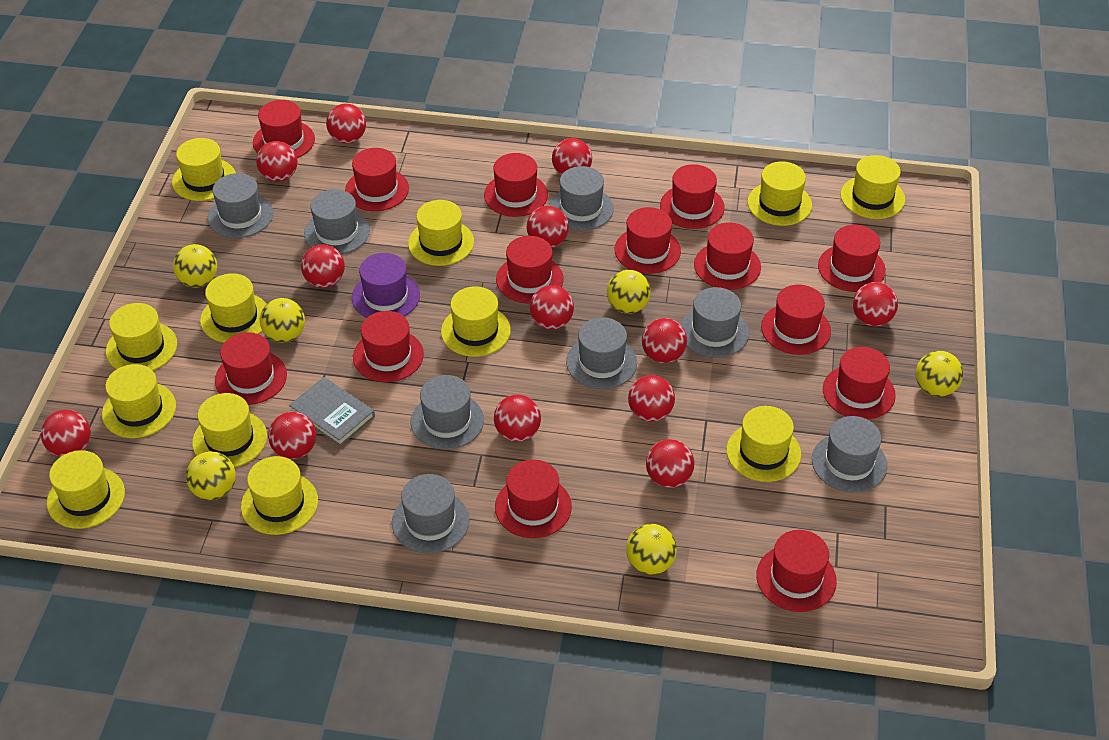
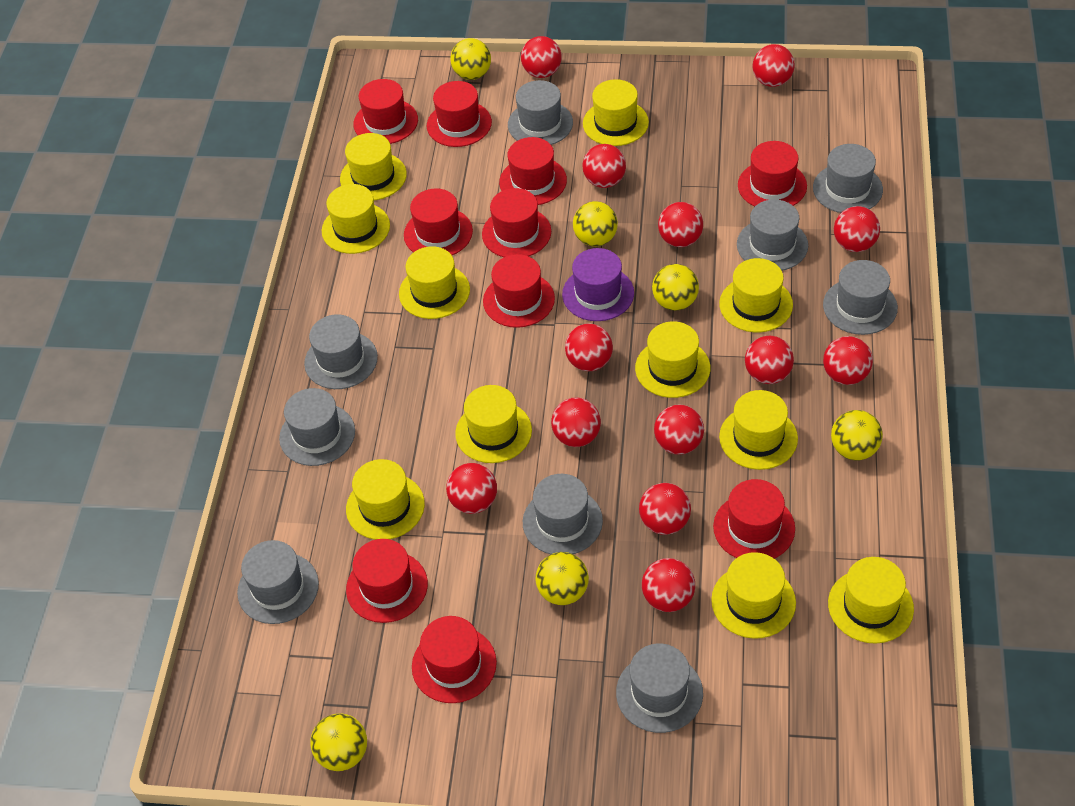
grey book: 1 -> 0
grey hat: 8 -> 9
red hat: 14 -> 10
yellow hat: 12 -> 11

